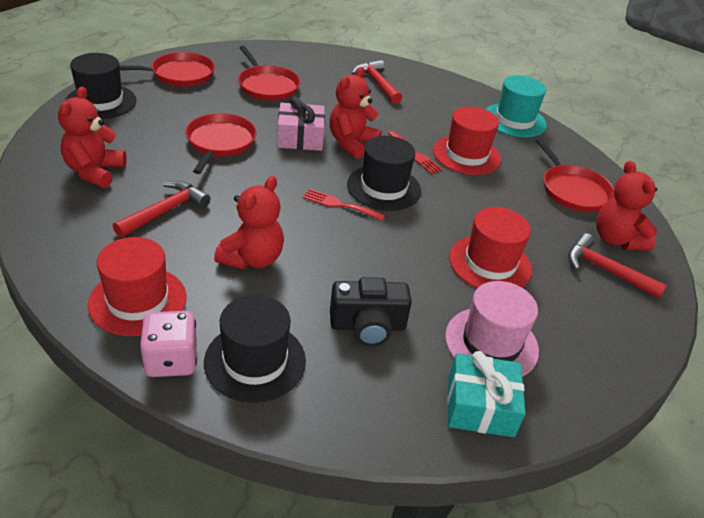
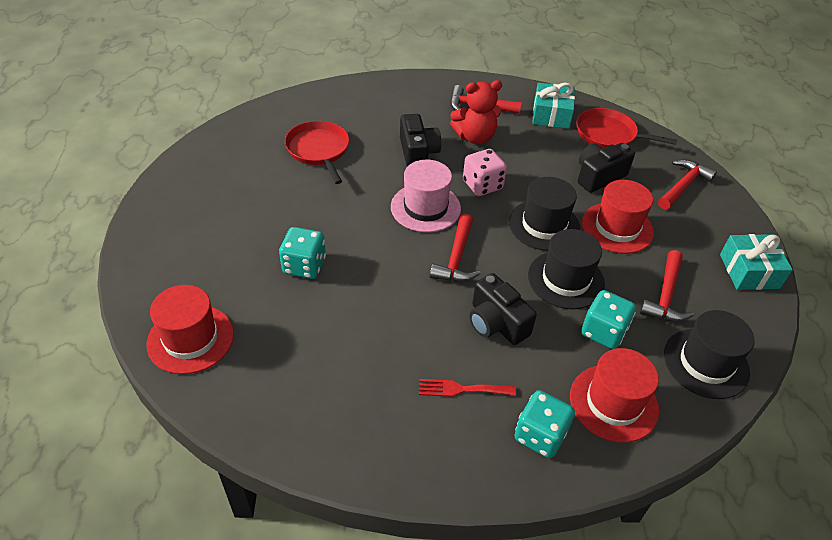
black camera: 1 -> 3
pink gift: 1 -> 0
red fork: 2 -> 1
red hammer: 3 -> 4
red pan: 4 -> 2
red teddy bear: 4 -> 1
turquoise dice: 0 -> 3
turquoise gift: 1 -> 2
turquoise hat: 1 -> 0

